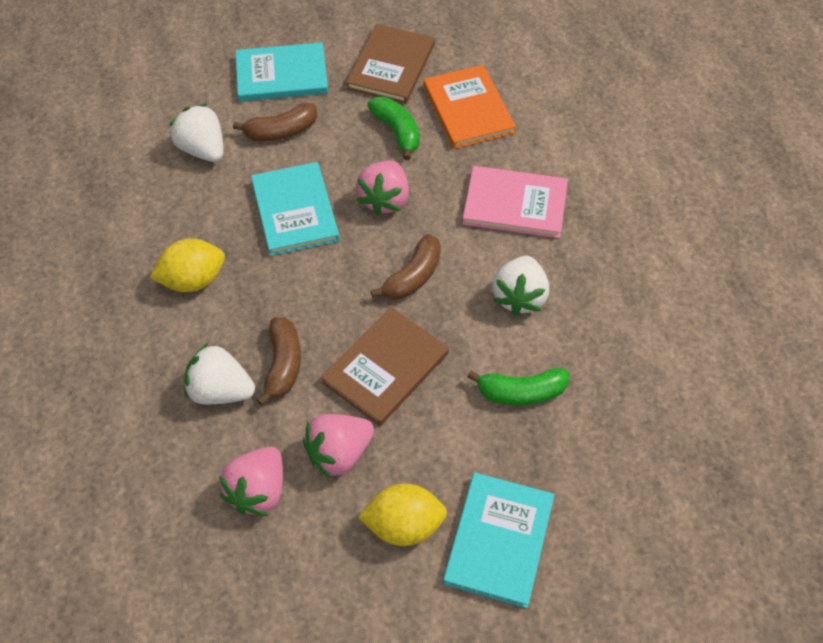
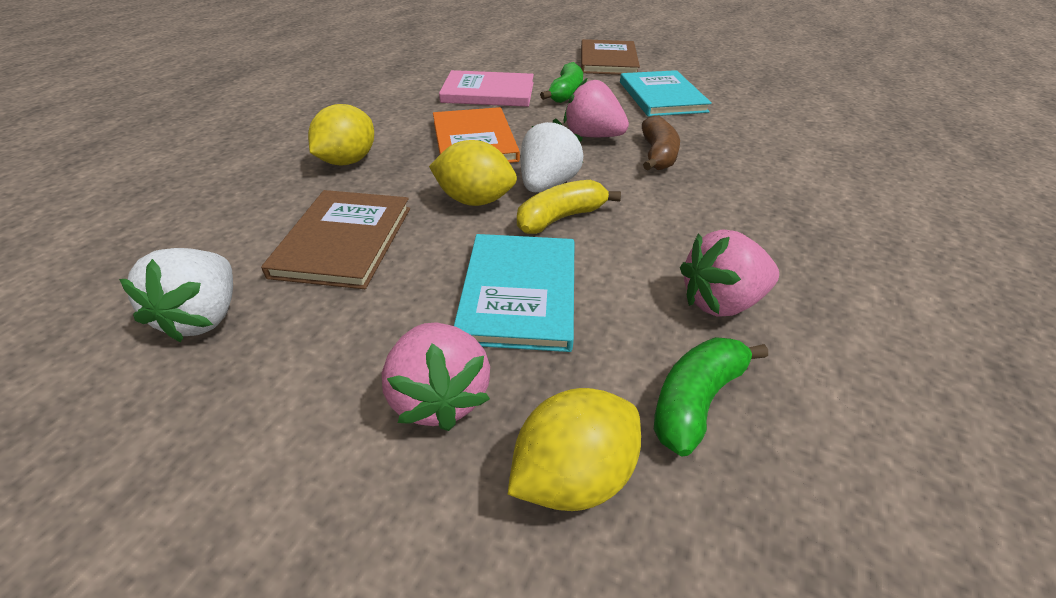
brown banana: 3 -> 1
turquoise book: 3 -> 2
white strawberry: 3 -> 2
yellow banana: 0 -> 1
yellow lemon: 2 -> 3

